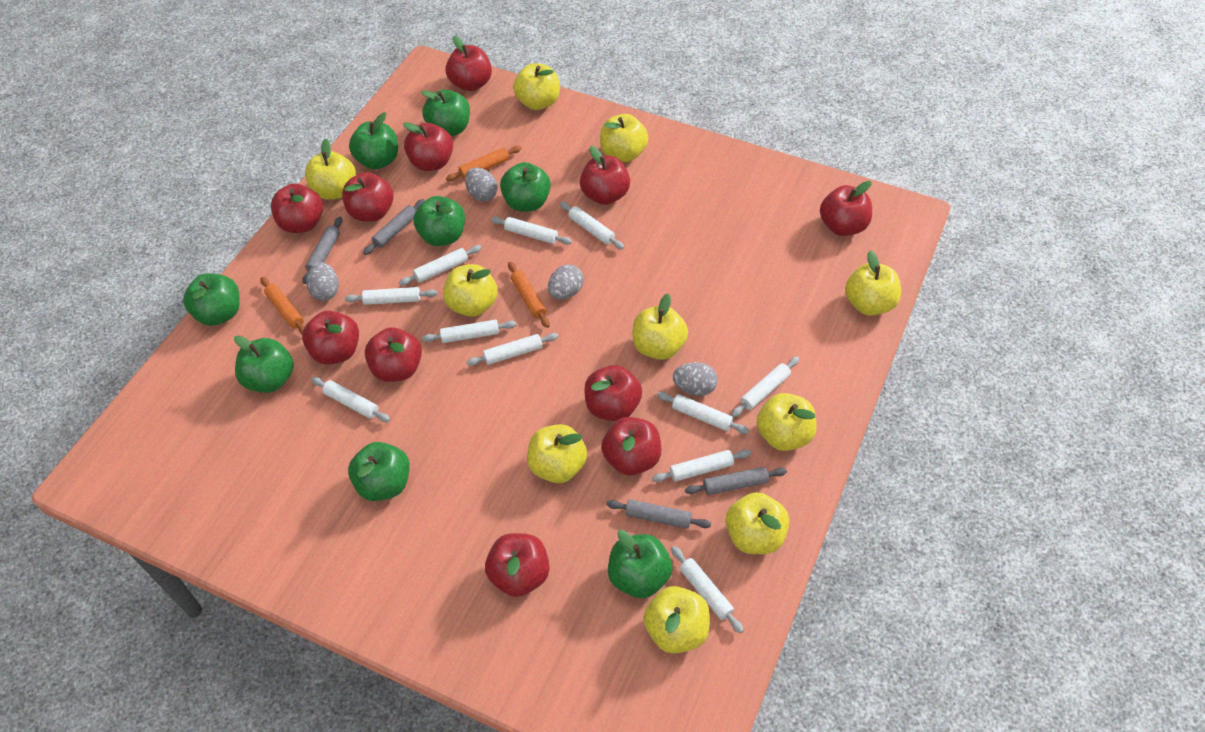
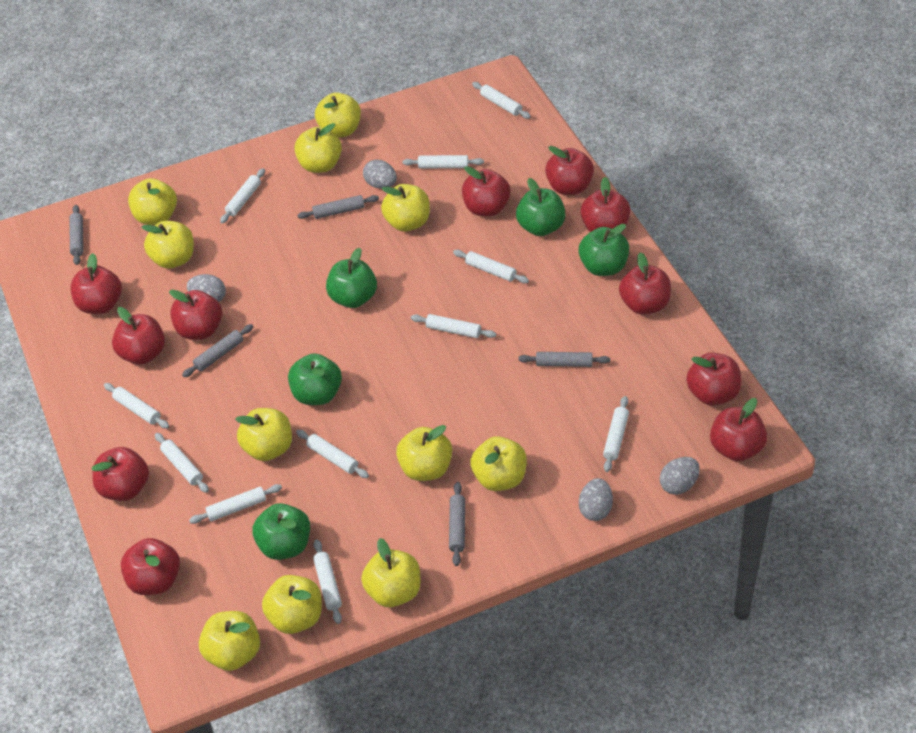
green apple: 8 -> 5
grey rolling pin: 4 -> 5
orange rolling pin: 3 -> 0
yellow apple: 10 -> 11

